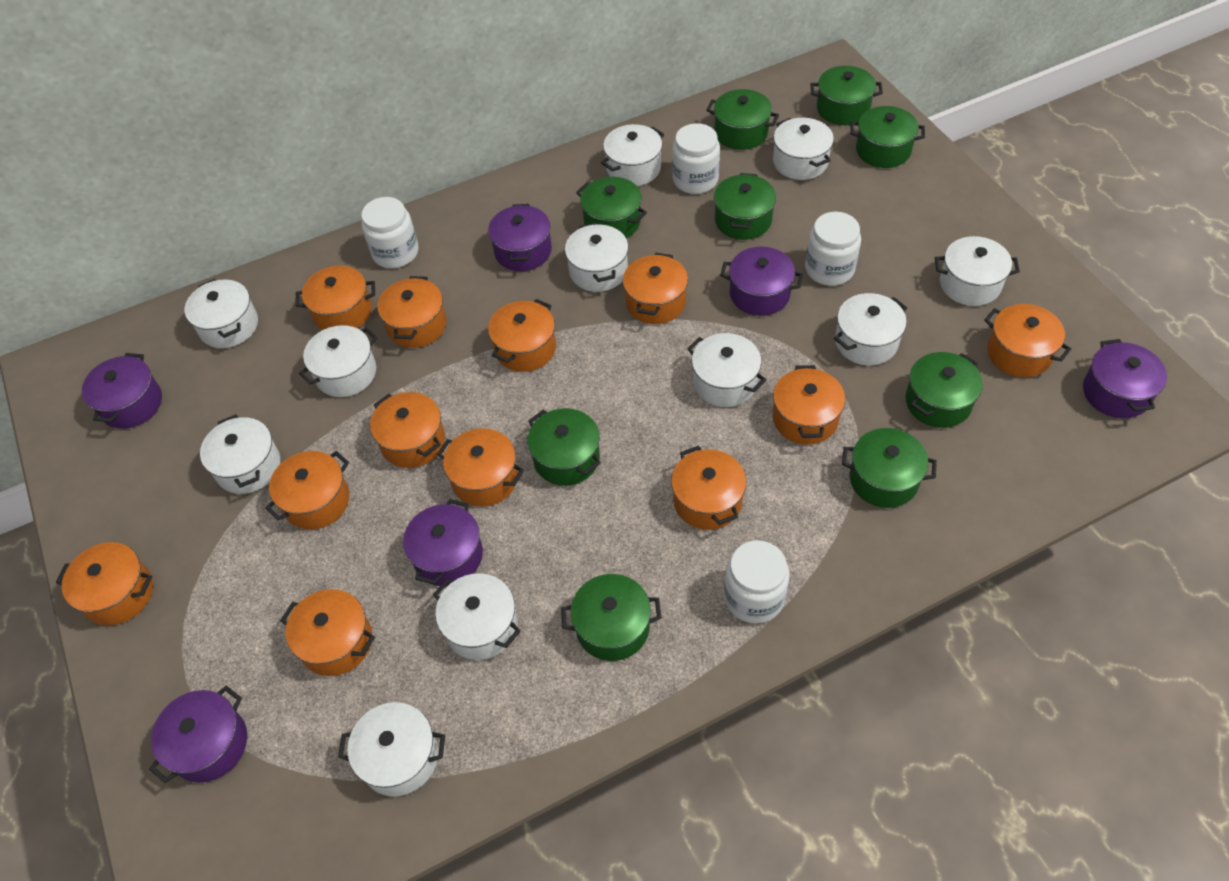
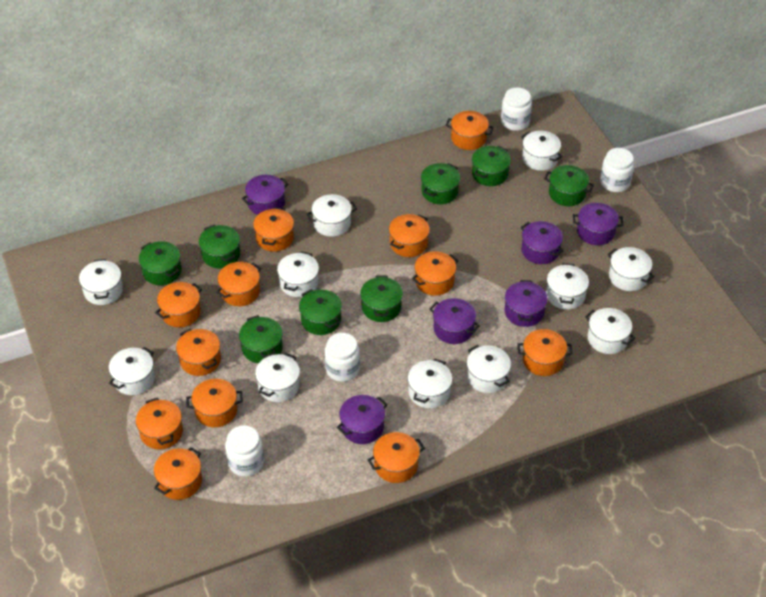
green pot: 9 -> 8

